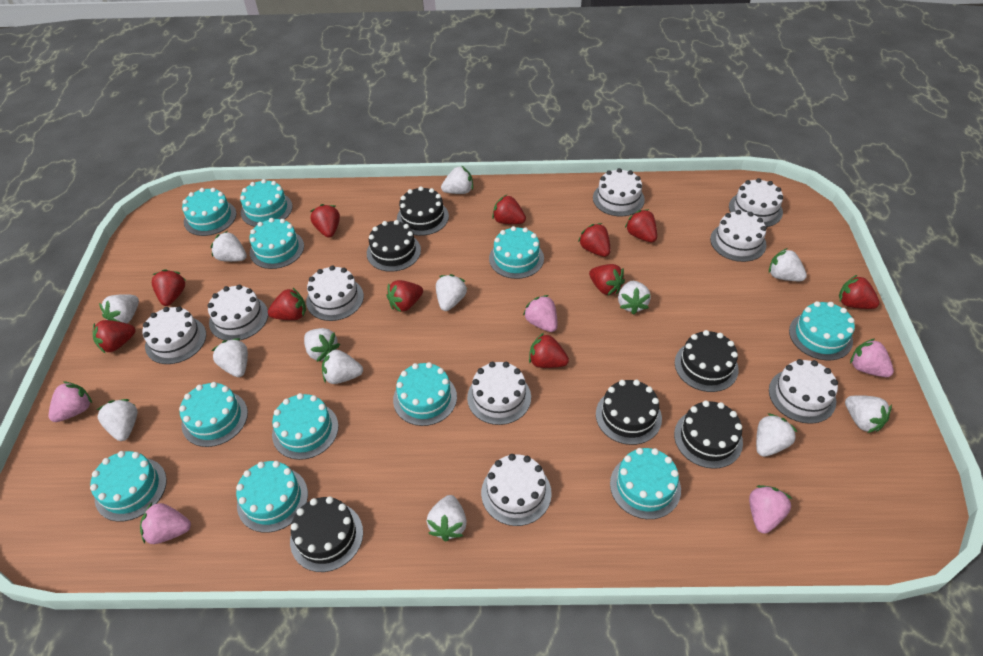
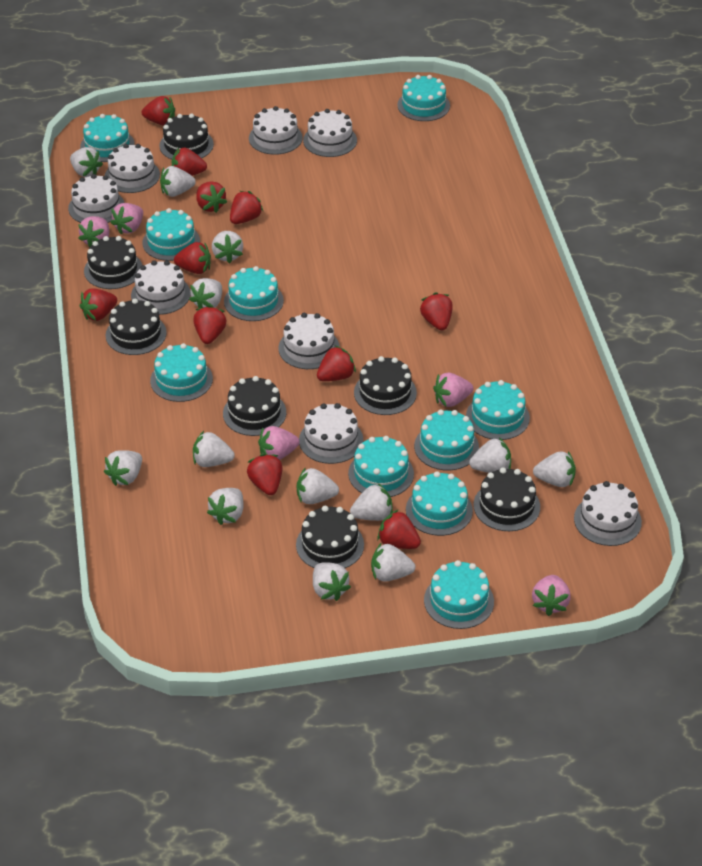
black cake: 6 -> 7
turquoise cake: 11 -> 10
white cake: 9 -> 8

